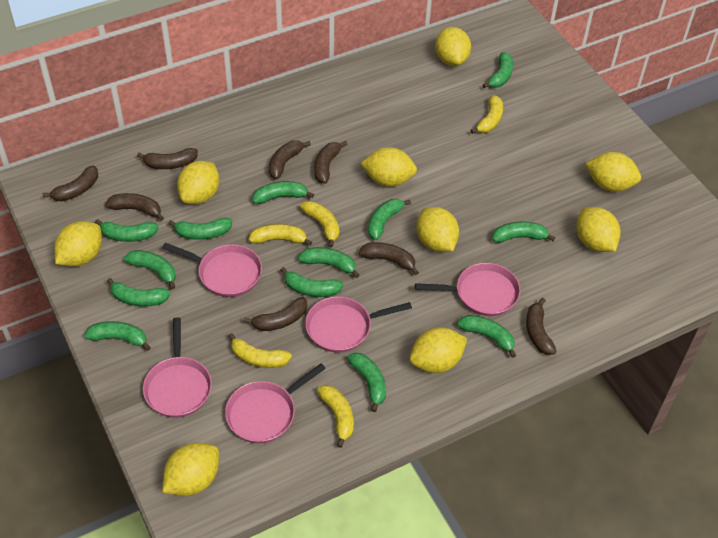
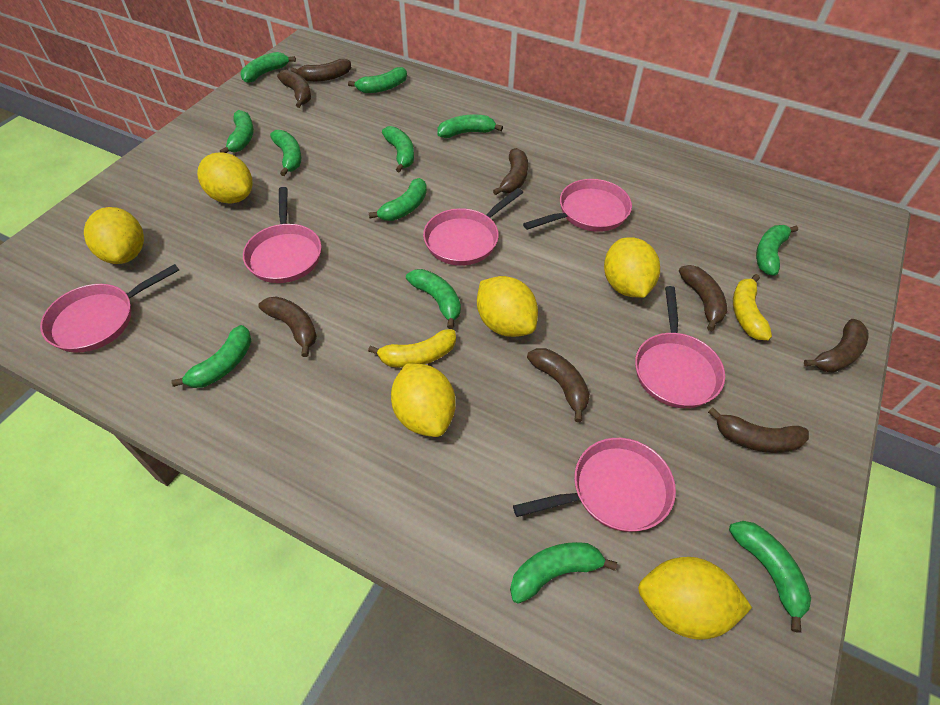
green banana: 13 -> 12
pink pan: 5 -> 6
yellow banana: 5 -> 2
yellow lemon: 9 -> 6

